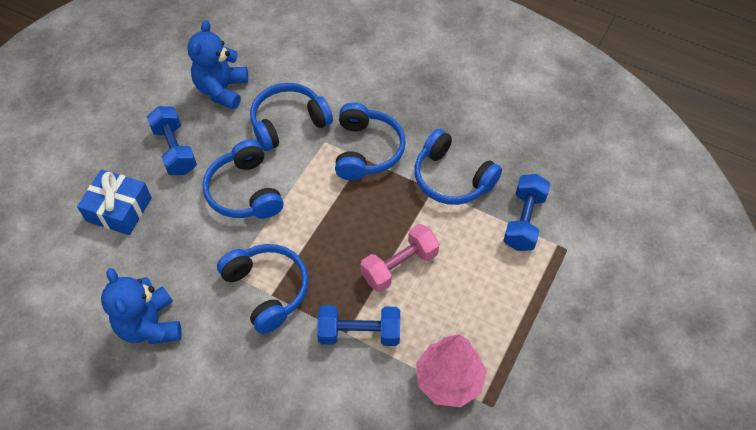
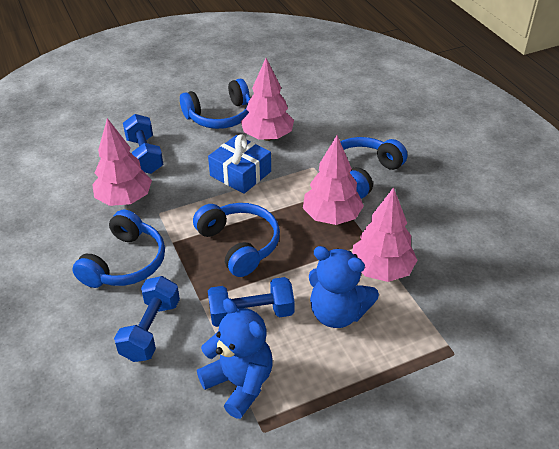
blue headphones: 5 -> 4
pink dumbbell: 1 -> 0
pink tree: 1 -> 4

